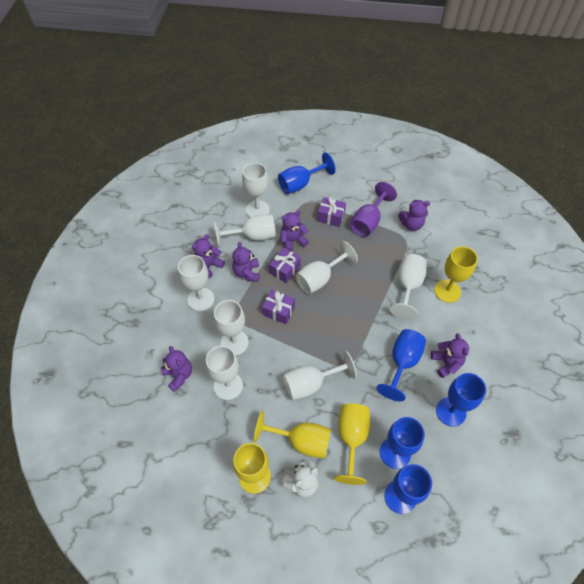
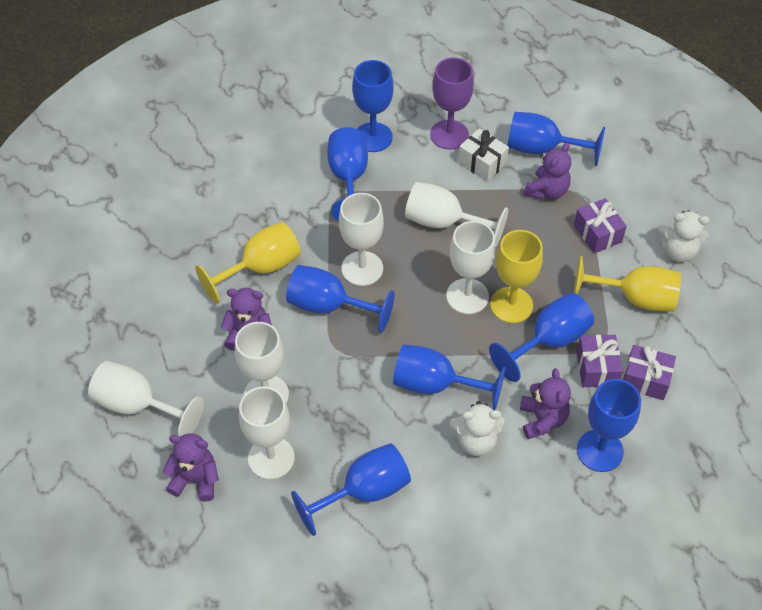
blue goblet: 5 -> 8
purple teddy bear: 6 -> 4
white gift: 0 -> 1
white goblet: 8 -> 6
white teddy bear: 1 -> 2
yellow goblet: 4 -> 3

